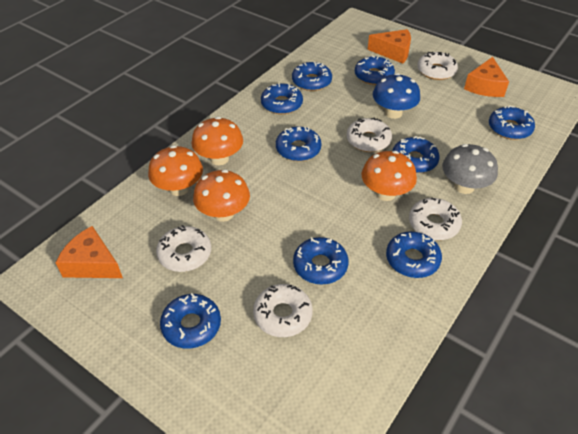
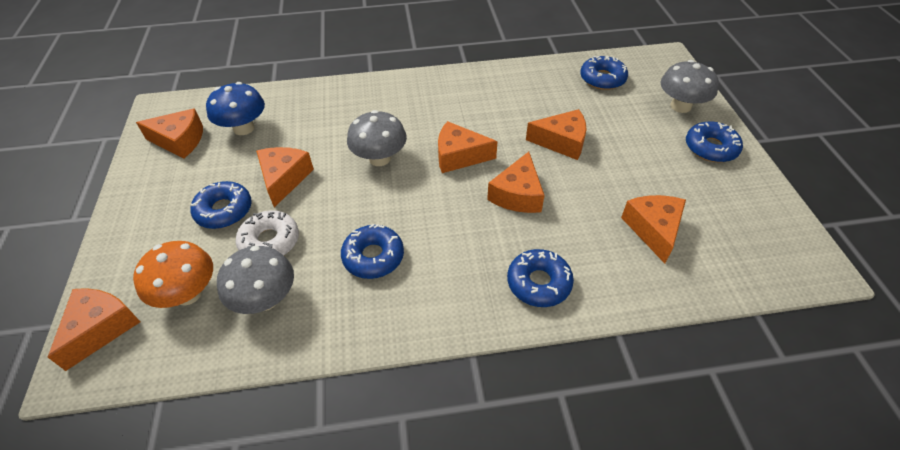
blue donut: 9 -> 5
grey mushroom: 1 -> 3
orange cheese: 3 -> 7
orange mushroom: 4 -> 1
white donut: 5 -> 1

